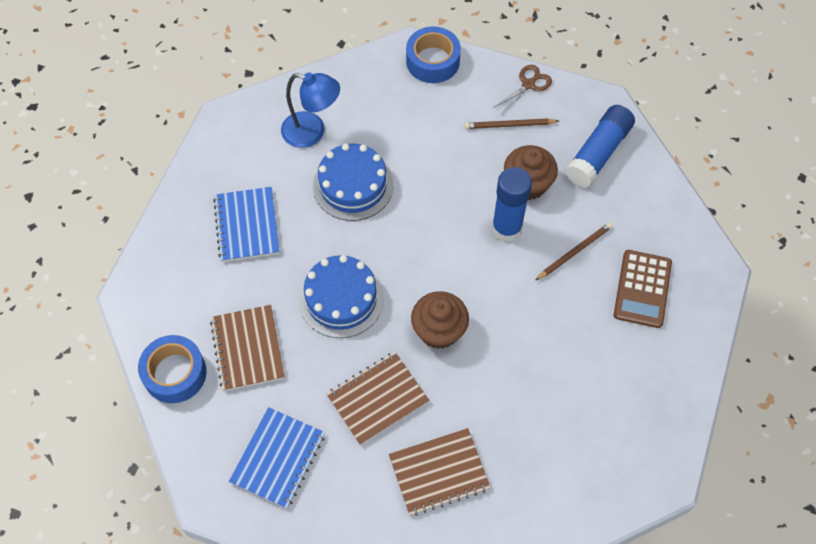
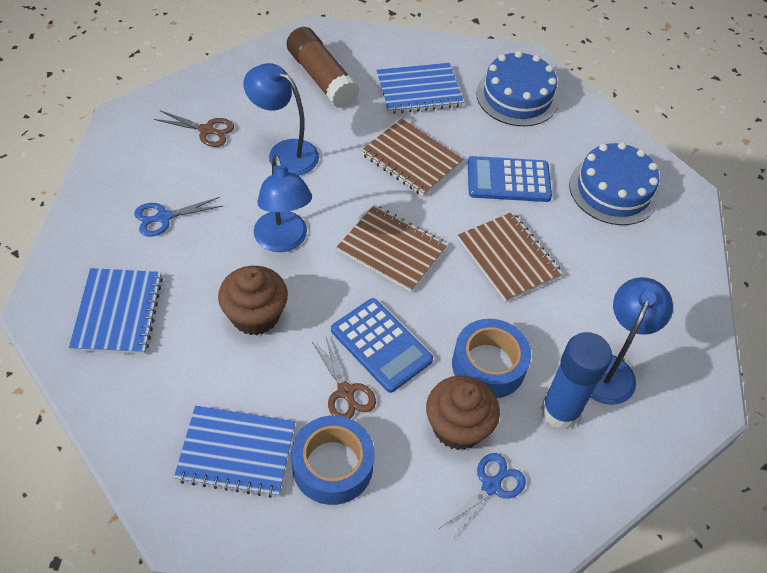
blue calculator: 0 -> 2
blue glue stick: 2 -> 1
blue lamp: 1 -> 3
blue notebook: 2 -> 3
blue scissors: 0 -> 2
brown calculator: 1 -> 0
brown glue stick: 0 -> 1
brown pencil: 2 -> 0
brown scissors: 1 -> 2

